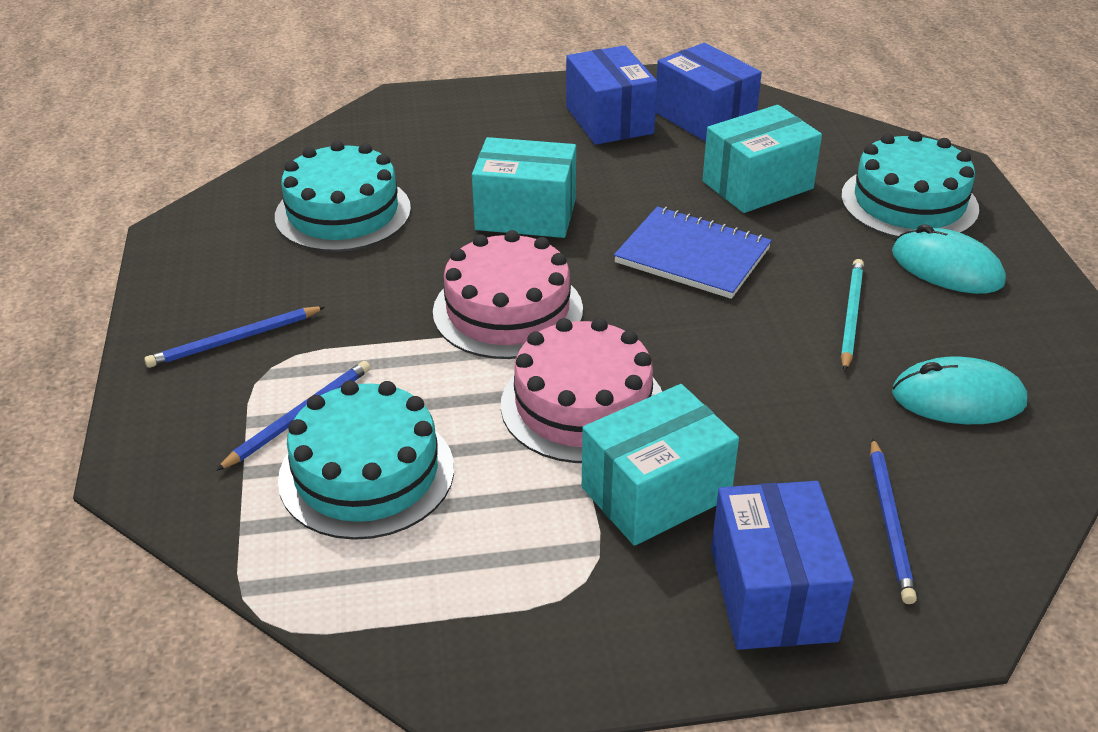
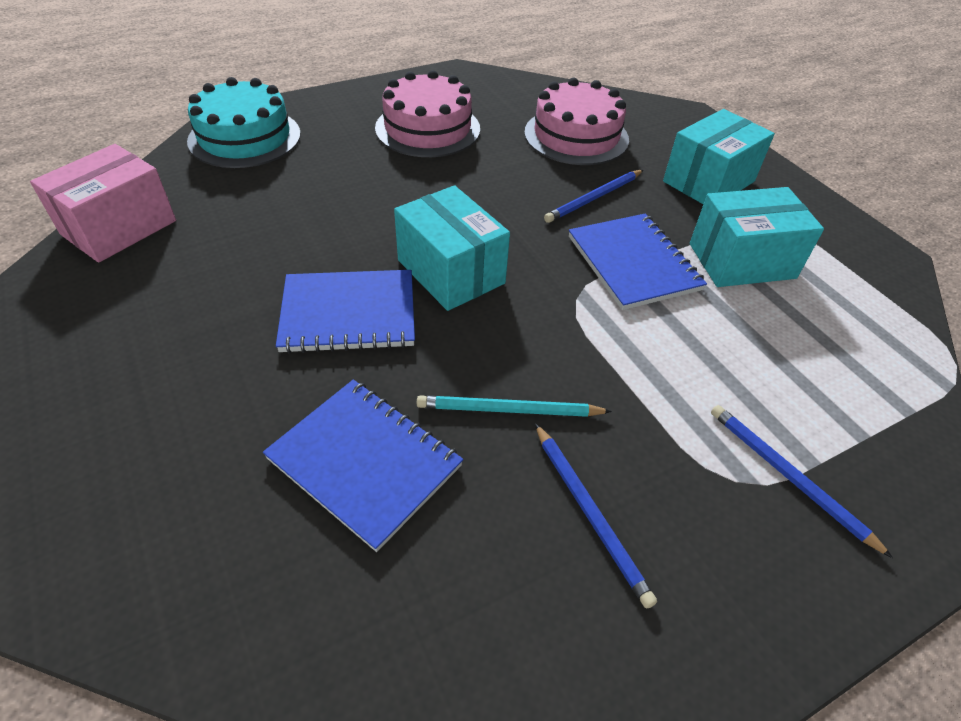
blue box: 3 -> 0
blue notebook: 1 -> 3
pink box: 0 -> 1
turquoise cake: 3 -> 1
turquoise mouse: 2 -> 0

